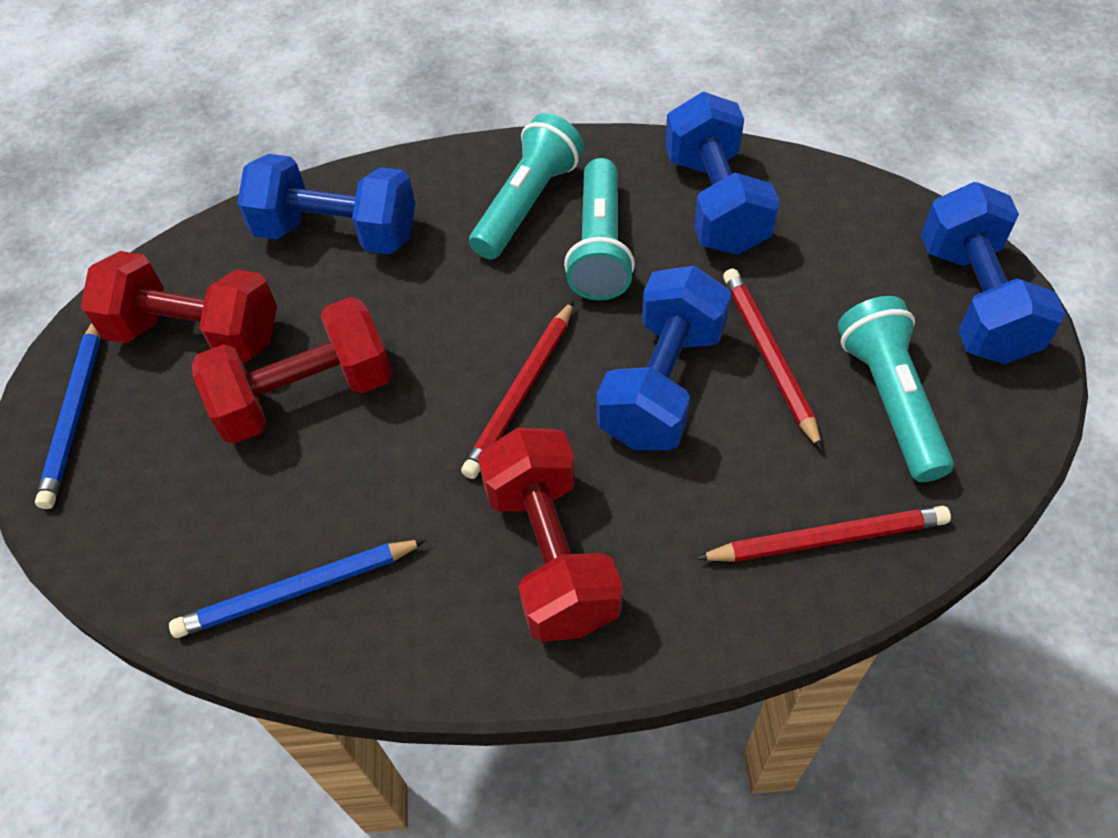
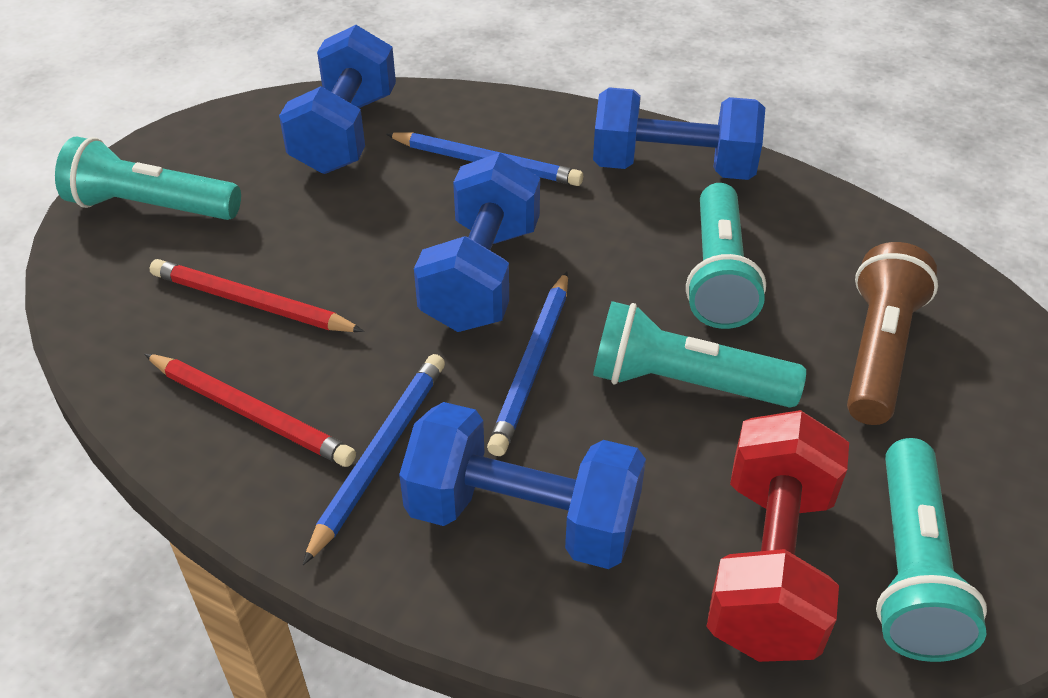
blue pencil: 2 -> 3
brown flashlight: 0 -> 1
red dumbbell: 3 -> 1
red pencil: 3 -> 2
turquoise flashlight: 3 -> 4

